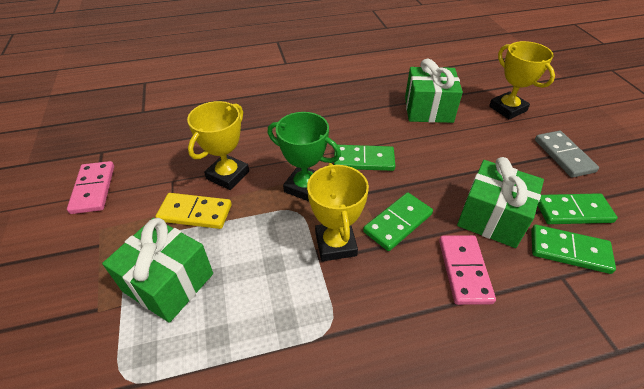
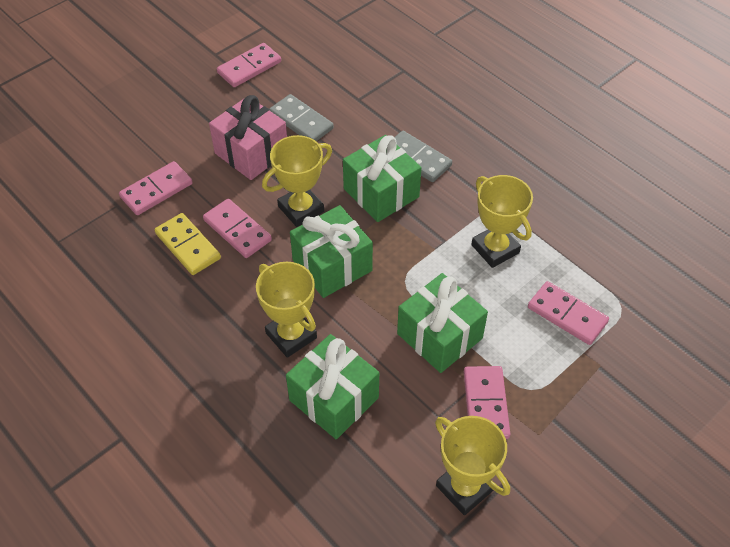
green domino: 4 -> 0
green gift: 3 -> 4
green trophy: 1 -> 0
grey domino: 1 -> 2
pink domino: 2 -> 5
pink gift: 0 -> 1
yellow trophy: 3 -> 4

